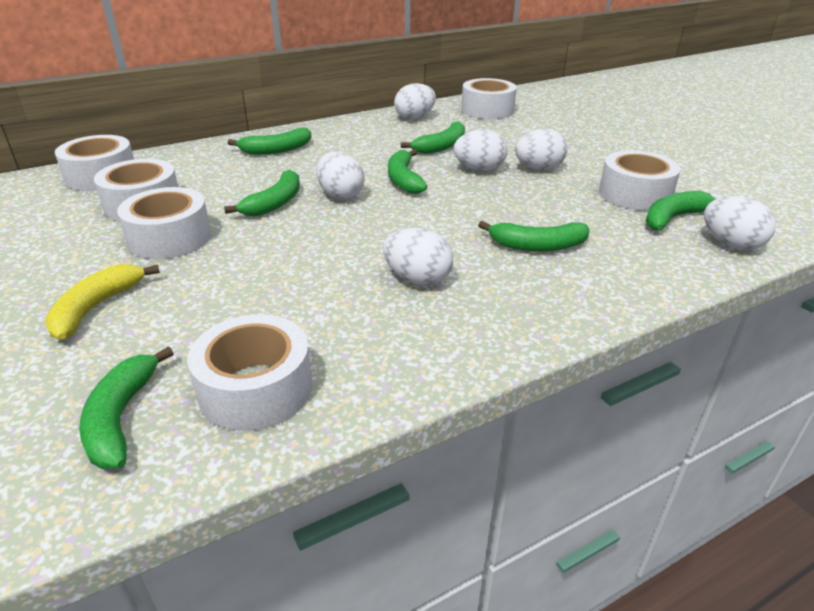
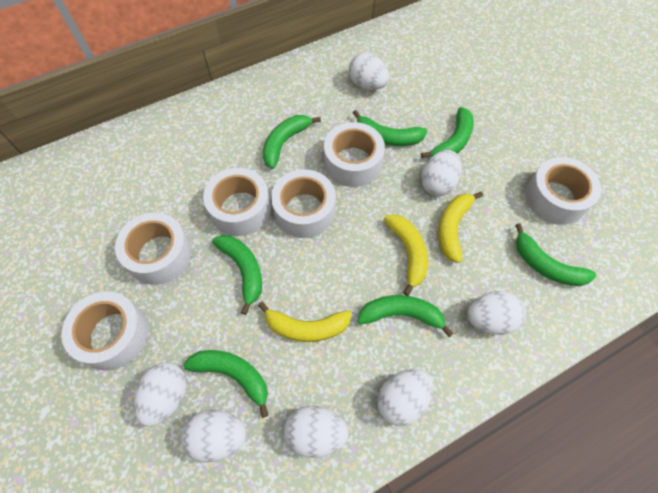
white egg: 6 -> 7
yellow banana: 1 -> 3

